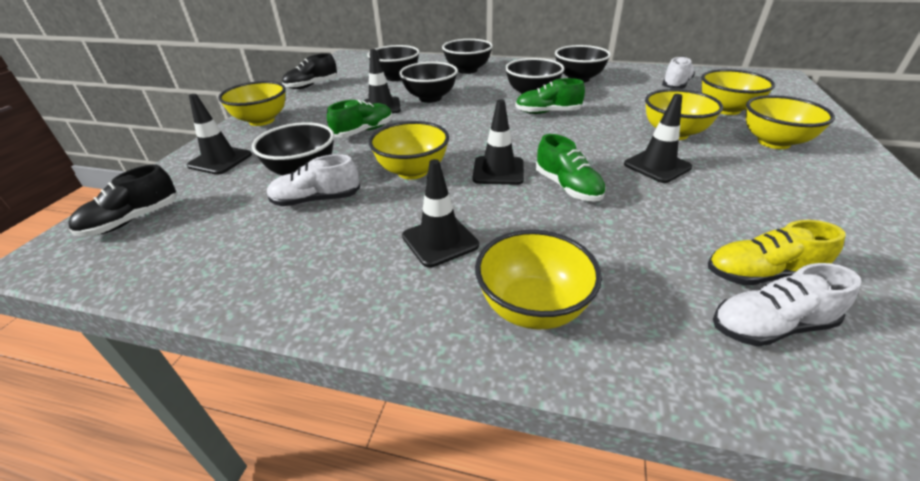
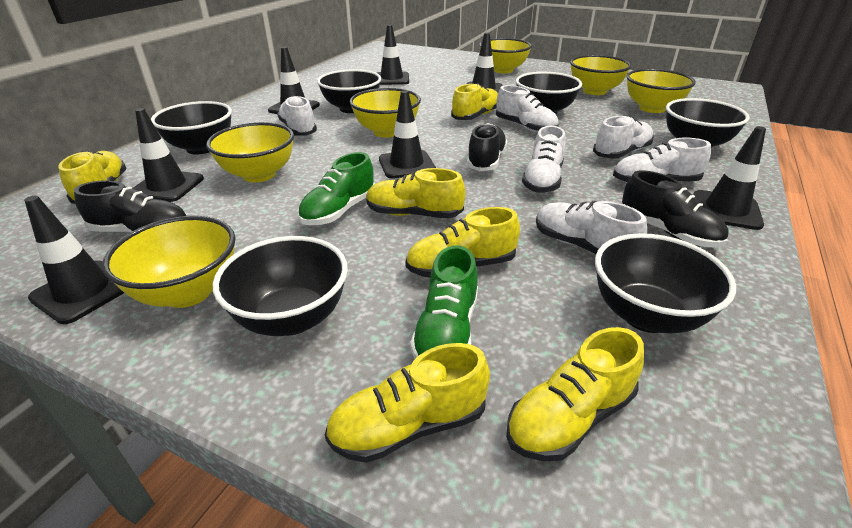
black shoe: 2 -> 3
black traffic cone: 5 -> 7
green shoe: 3 -> 2
white shoe: 3 -> 6
yellow shoe: 1 -> 6

